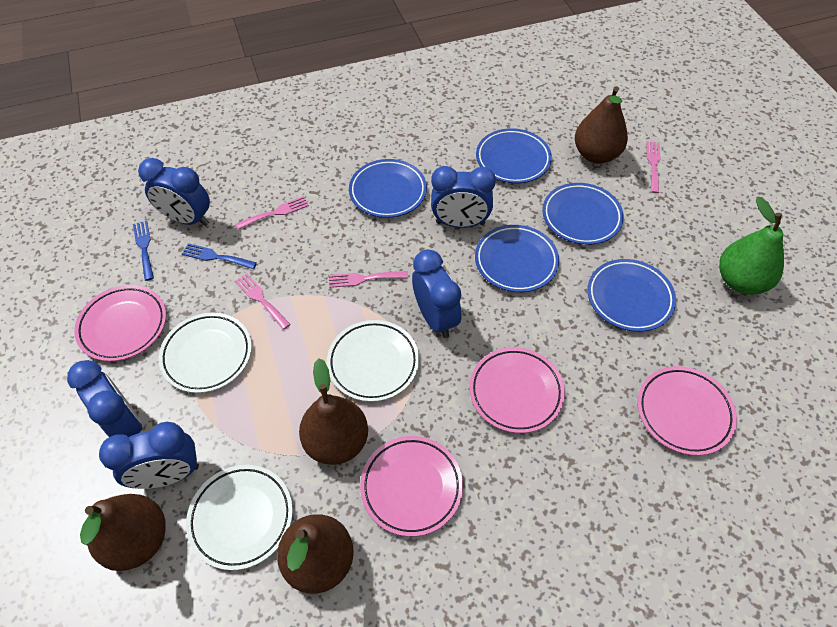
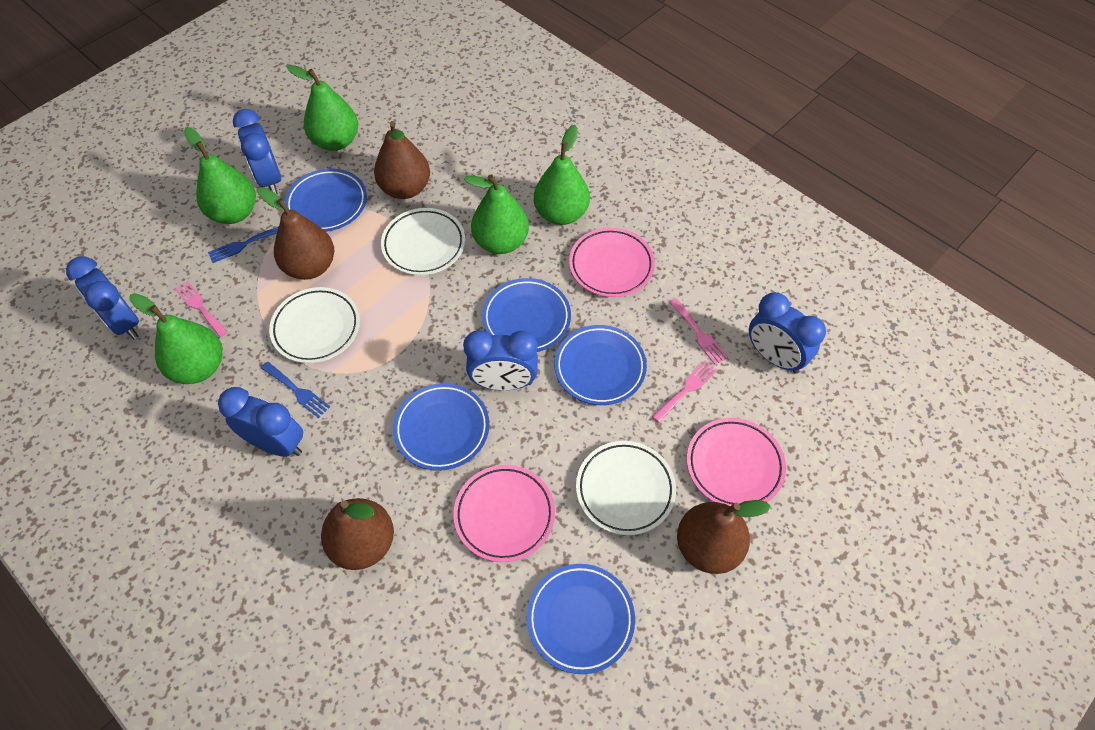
green pear: 1 -> 5
pink fork: 4 -> 3
pink plate: 4 -> 3

